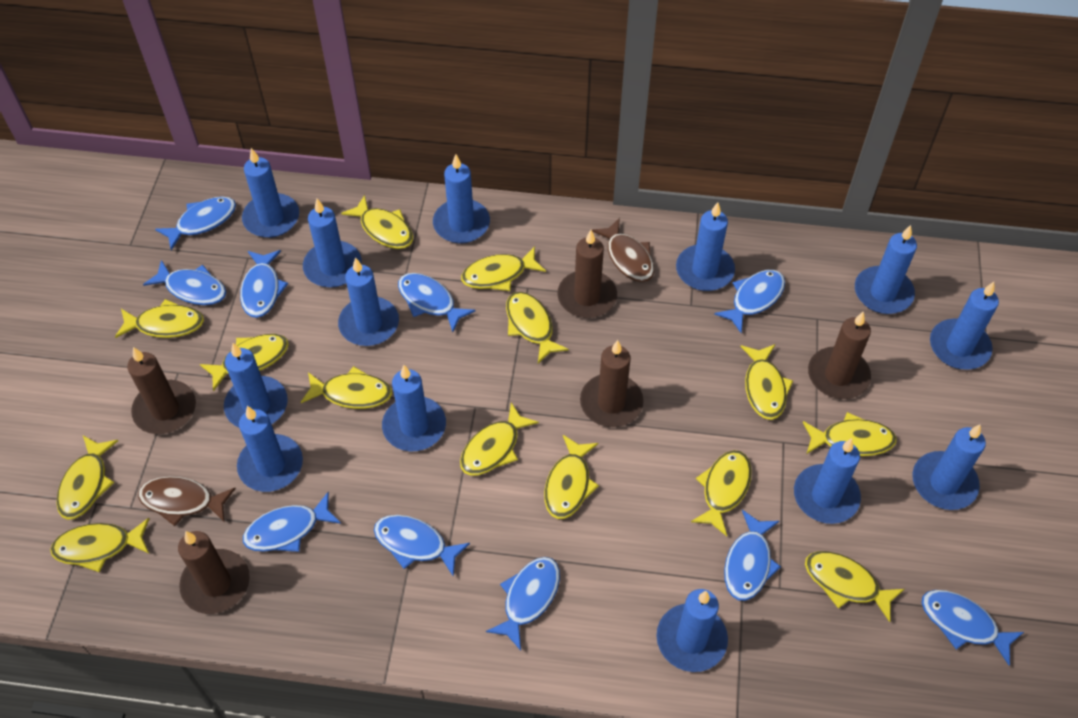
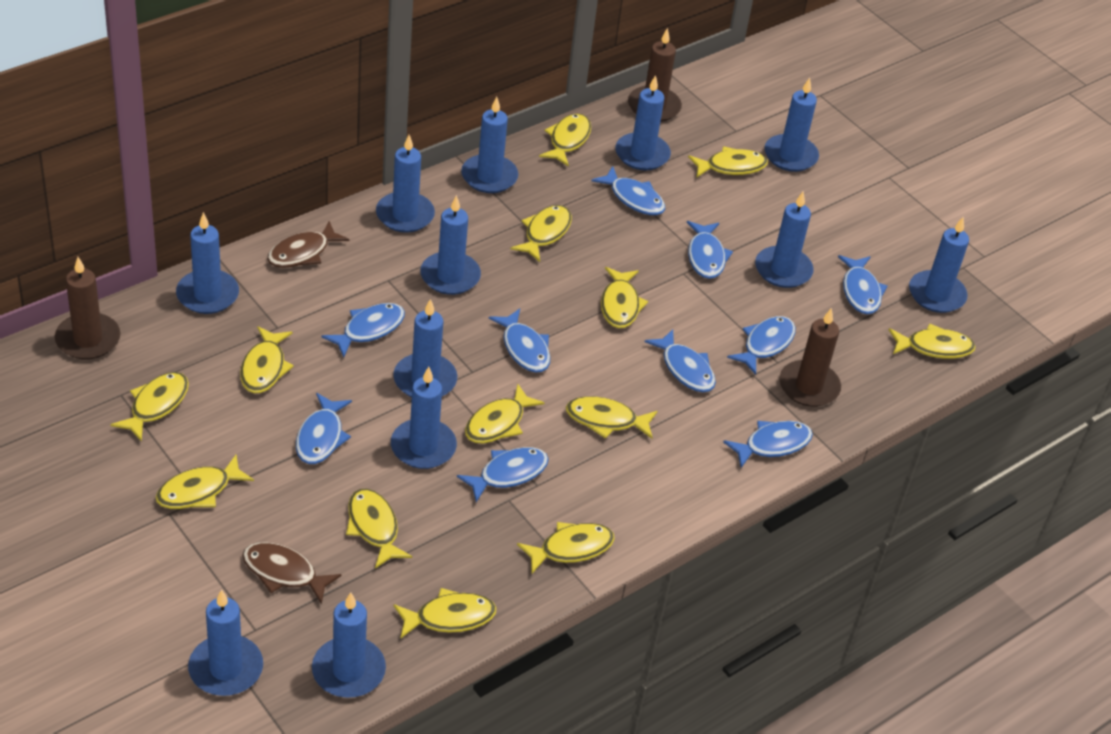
blue candle: 13 -> 12
brown candle: 5 -> 3
yellow fish: 14 -> 13

